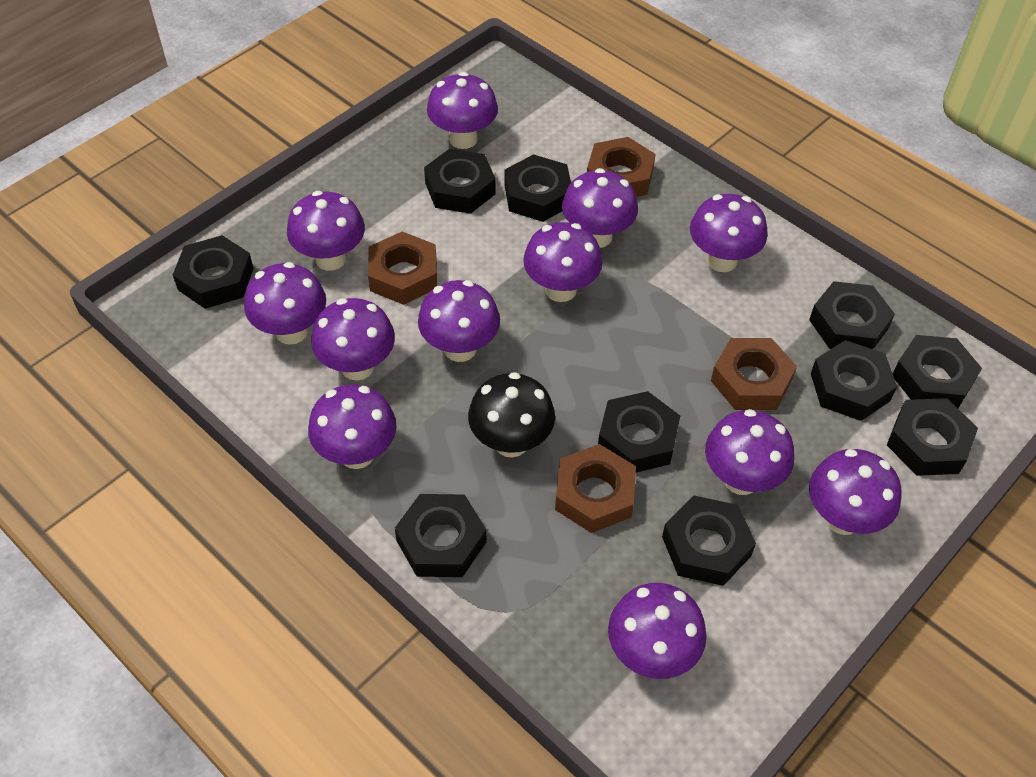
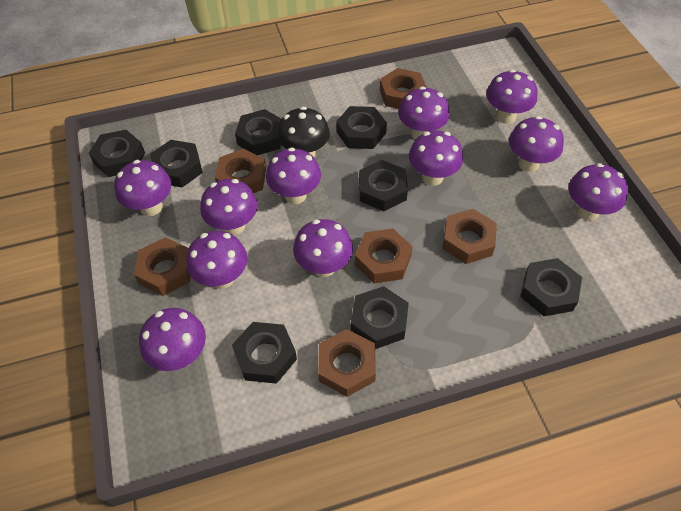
black nut: 10 -> 8
brown nut: 4 -> 6
purple mushroom: 12 -> 11

